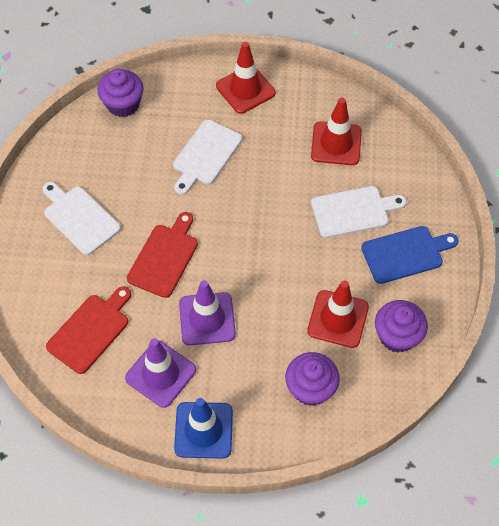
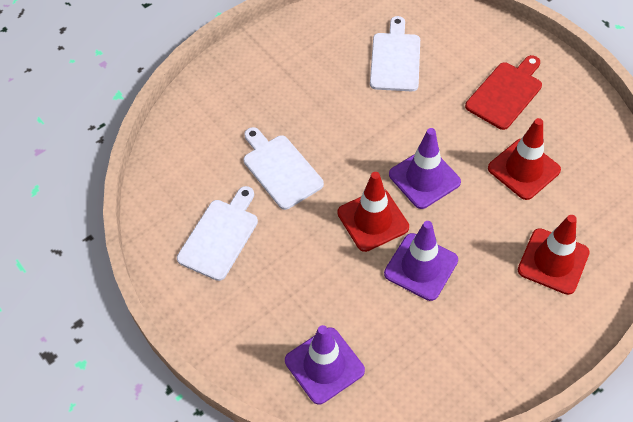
blue cutting board: 1 -> 0
blue traffic cone: 1 -> 0
purple cupcake: 3 -> 0
purple traffic cone: 2 -> 3
red cutting board: 2 -> 1

